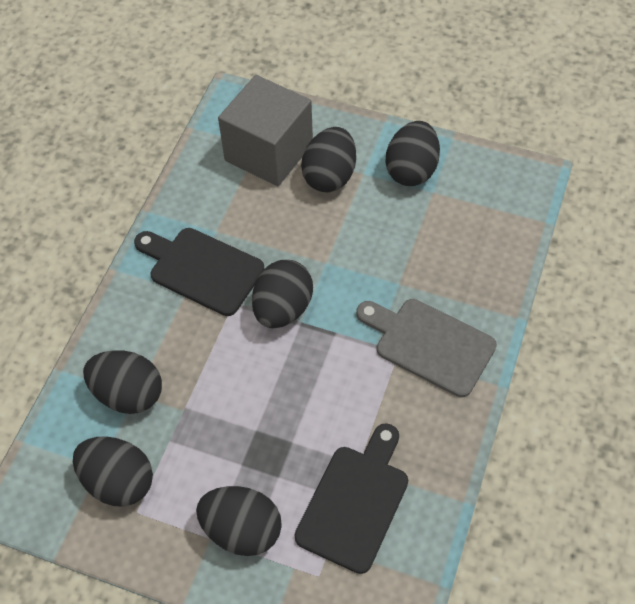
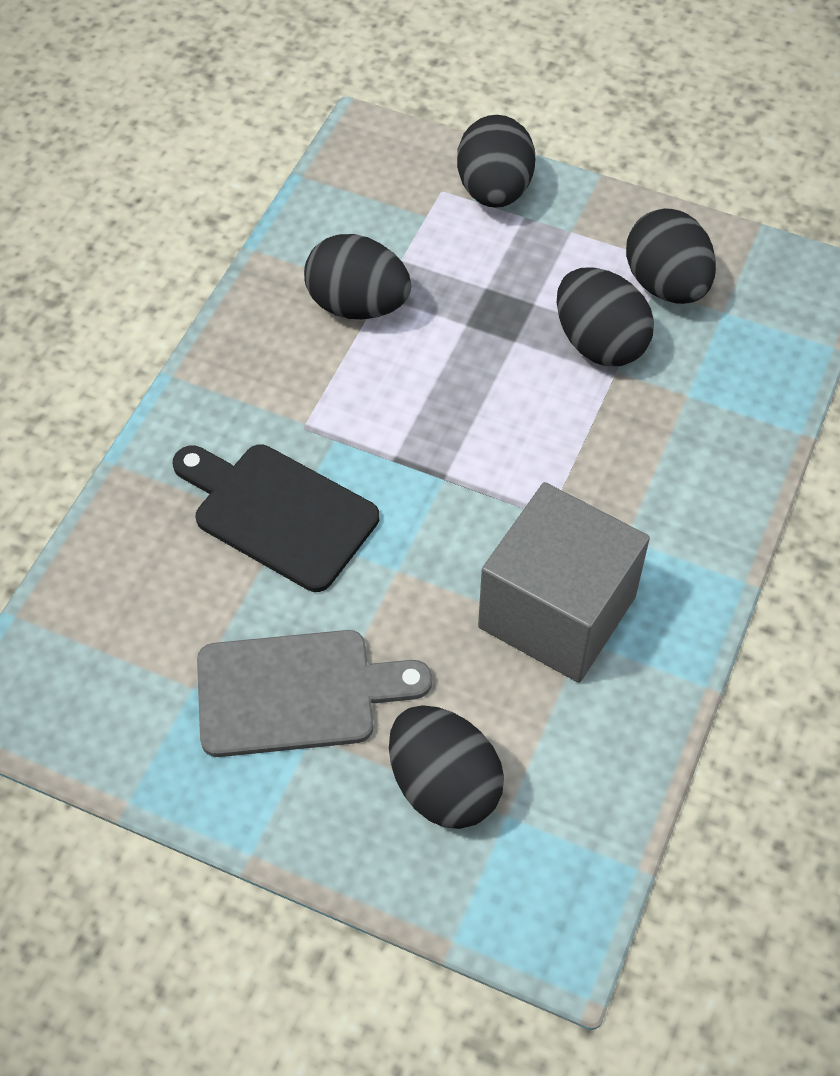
black cutting board: 2 -> 1
black egg: 6 -> 5

